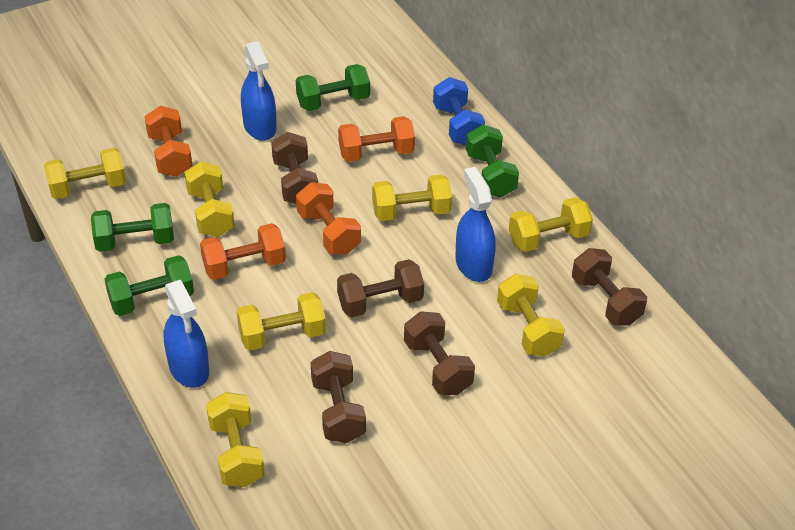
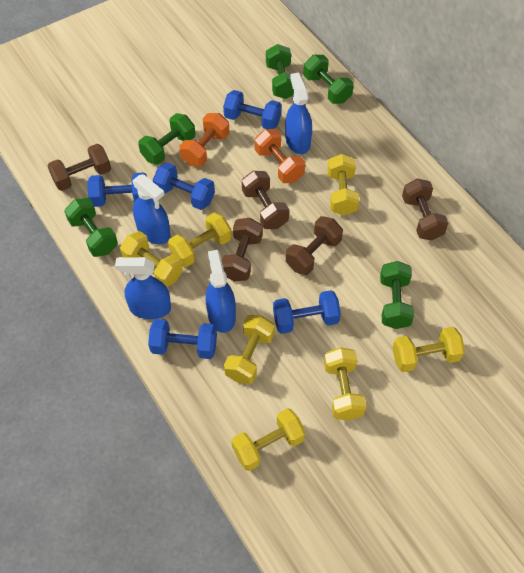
blue dumbbell: 1 -> 5
blue spray bottle: 3 -> 4
green dumbbell: 4 -> 5
orange dumbbell: 4 -> 2

